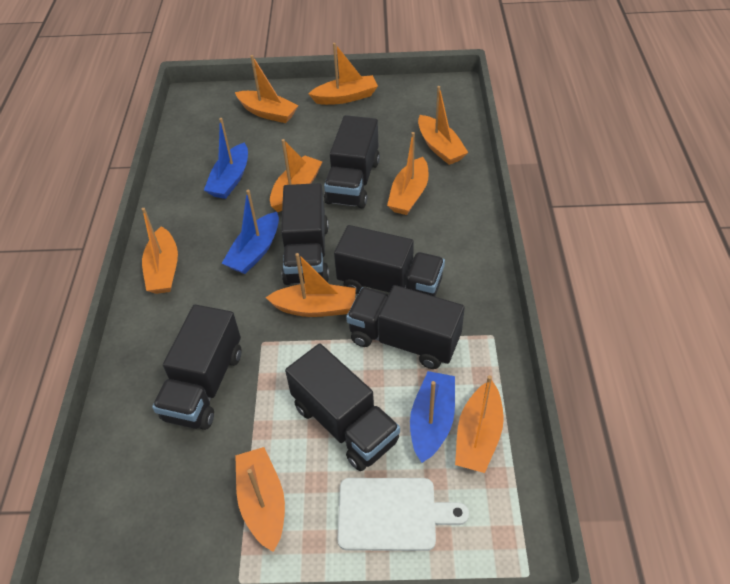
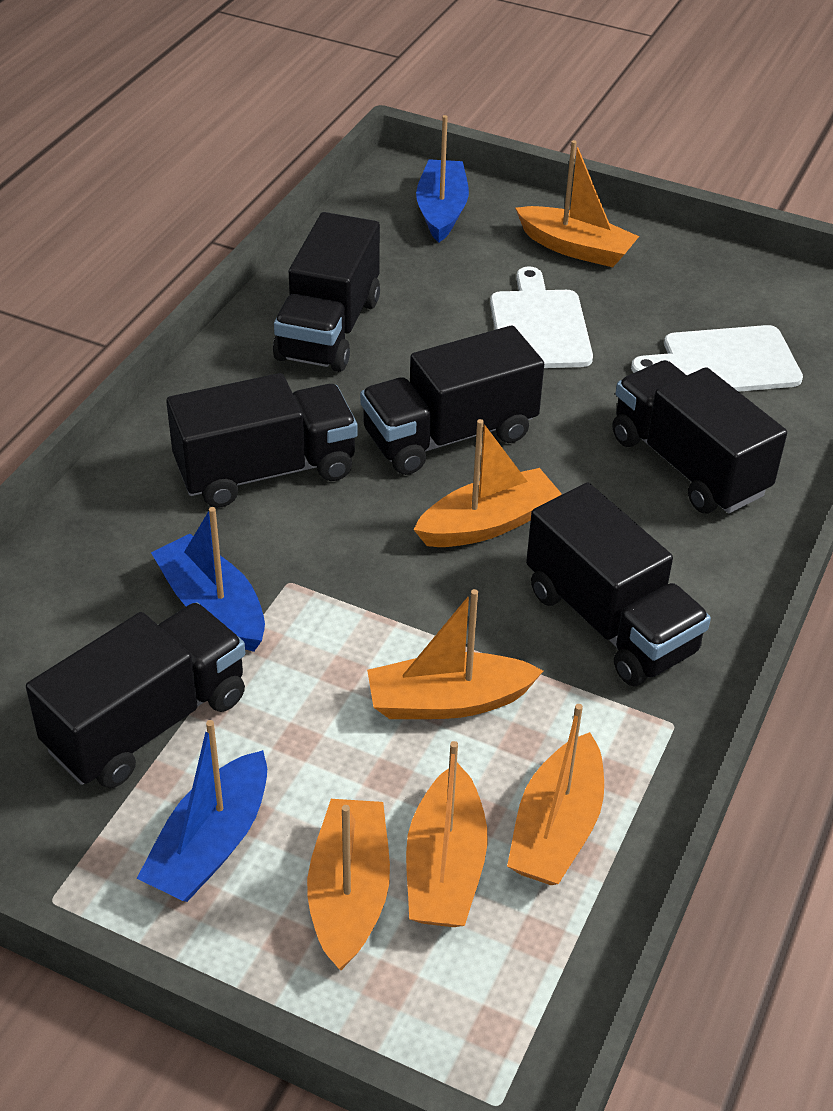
orange boat: 9 -> 6
white cutting board: 1 -> 2

